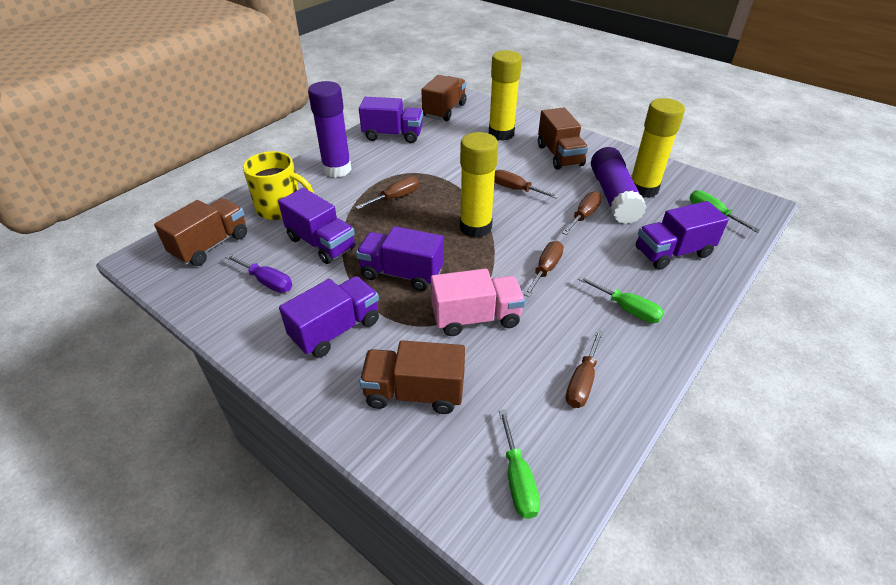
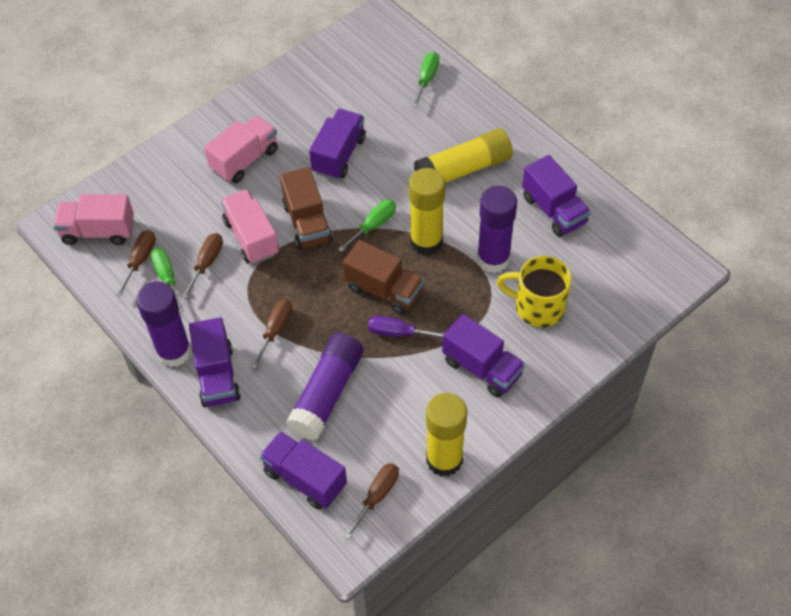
brown screwdriver: 5 -> 4
brown truck: 4 -> 2
pink truck: 1 -> 3
purple glue stick: 2 -> 3

